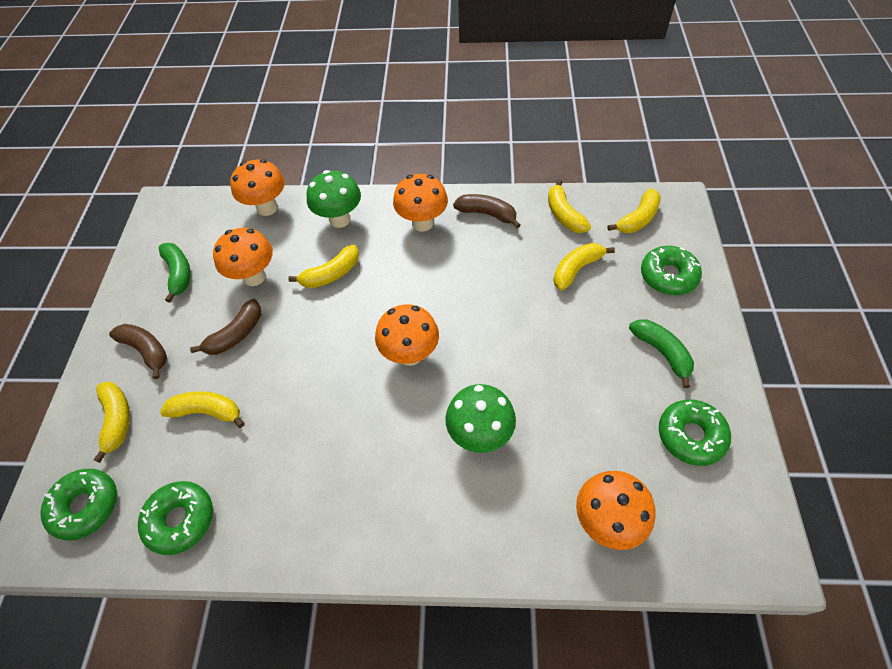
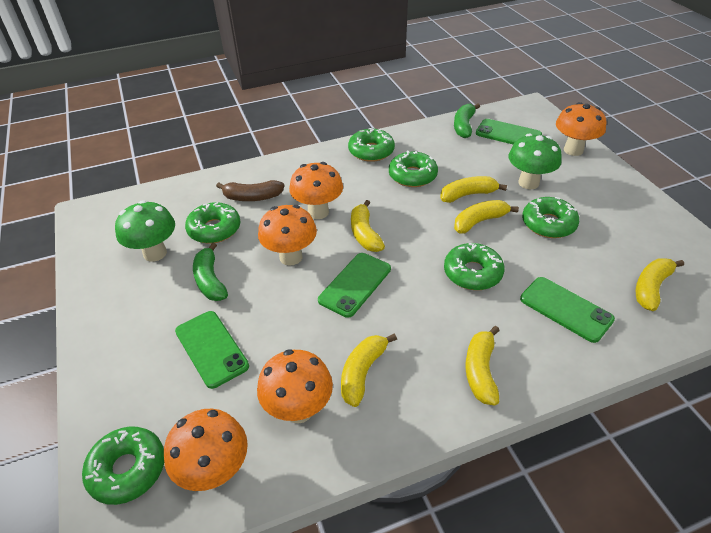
brown banana: 3 -> 1
green donut: 4 -> 6
green phone: 0 -> 4

